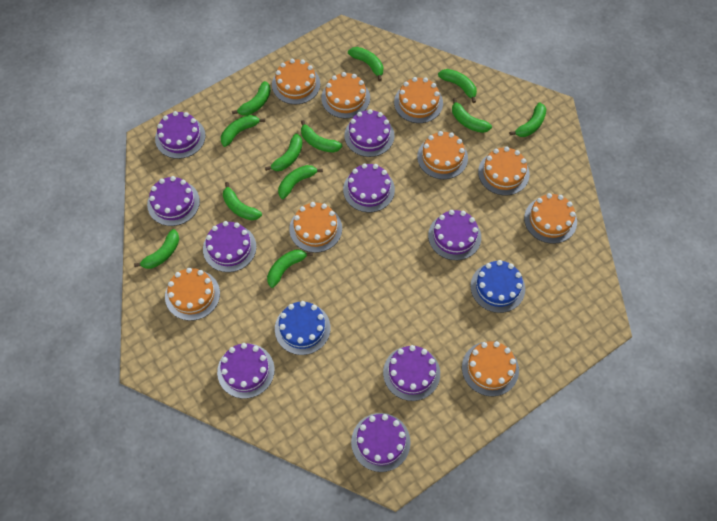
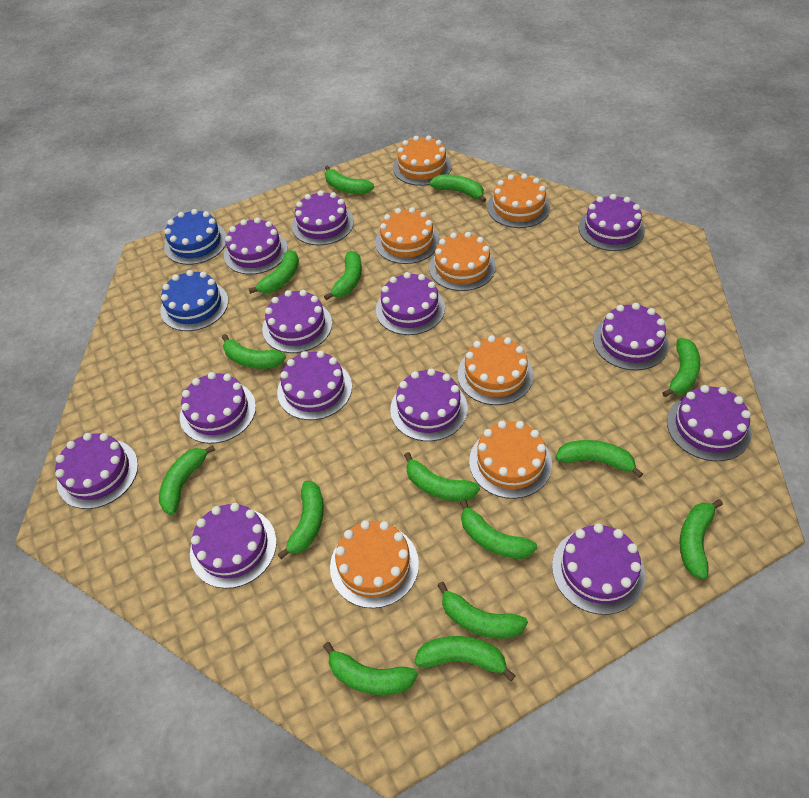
green banana: 12 -> 15
orange cake: 9 -> 7
purple cake: 9 -> 13

